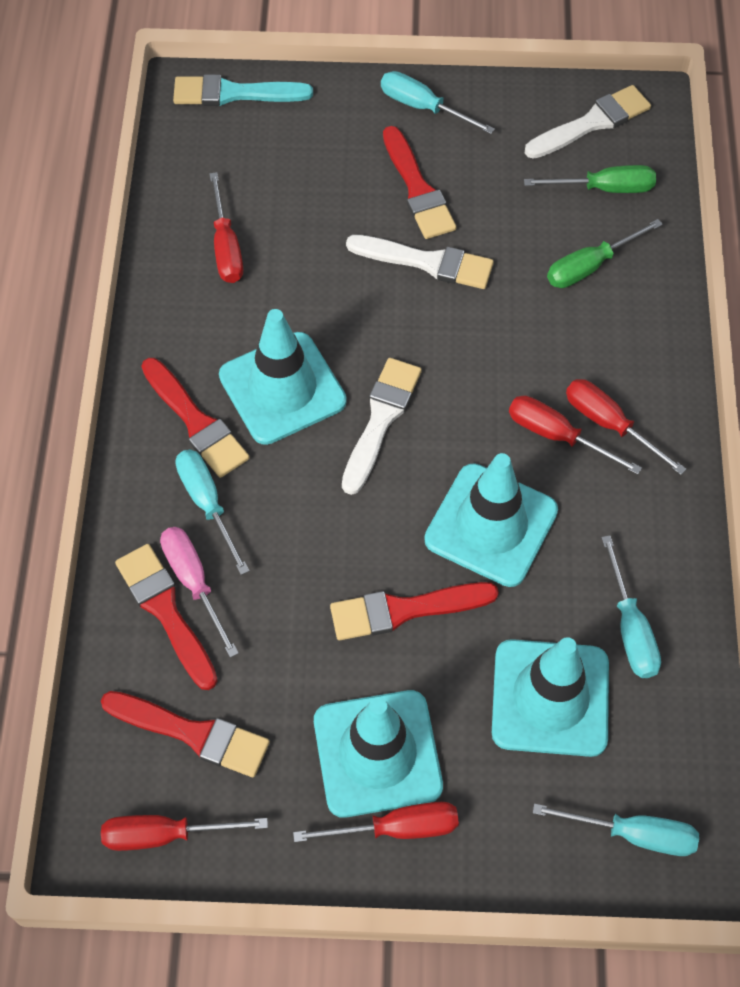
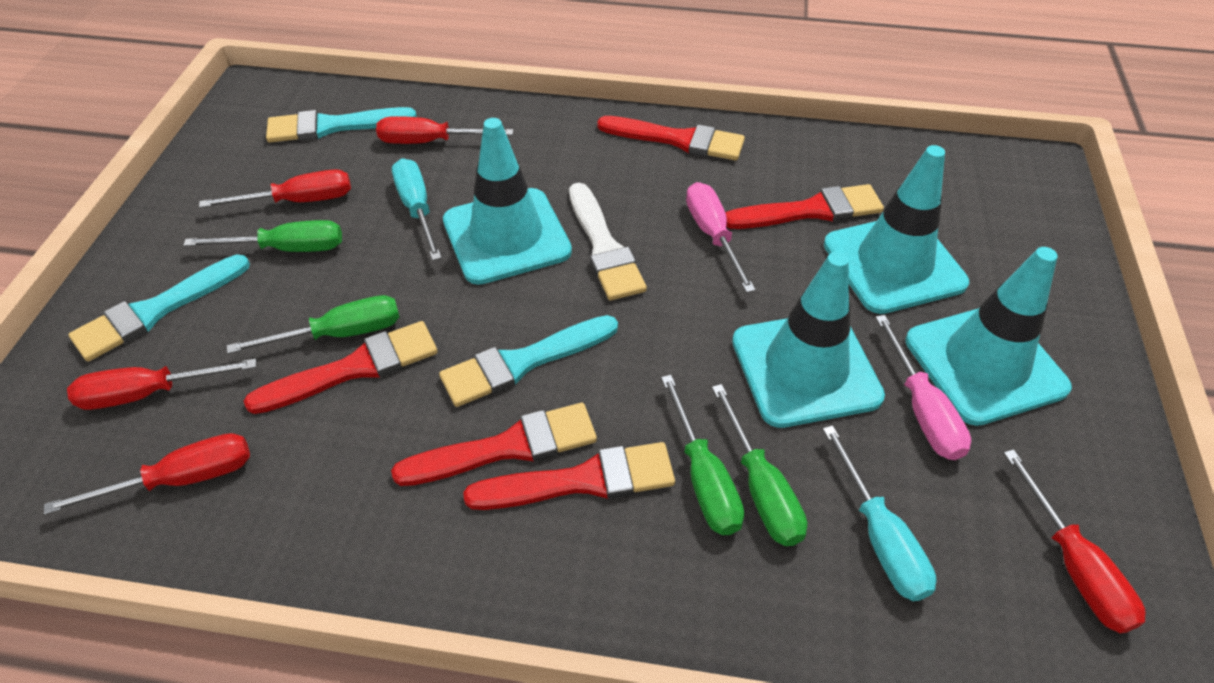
green screwdriver: 2 -> 4
pink screwdriver: 1 -> 2
turquoise brush: 1 -> 3
turquoise screwdriver: 4 -> 2
white brush: 3 -> 1

